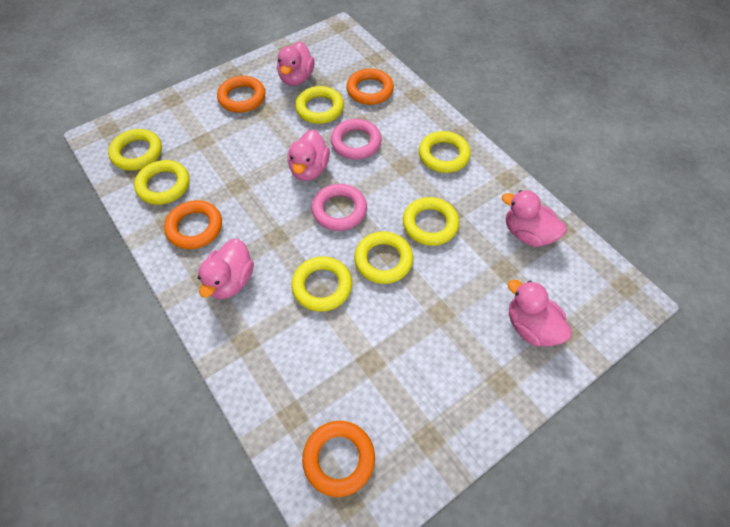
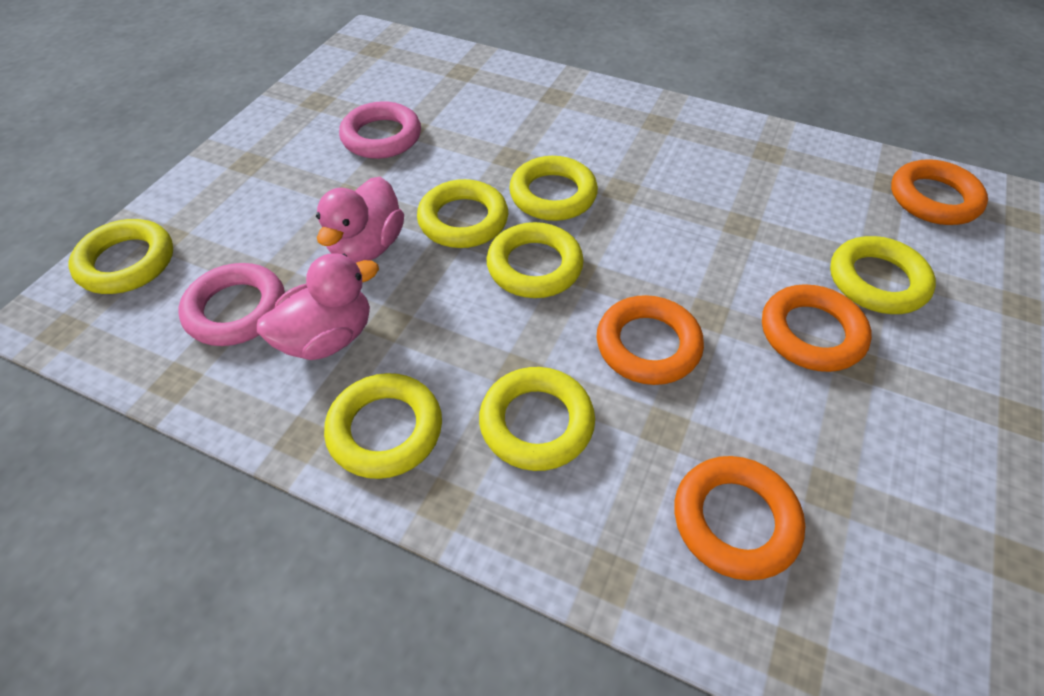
pink duck: 5 -> 2

